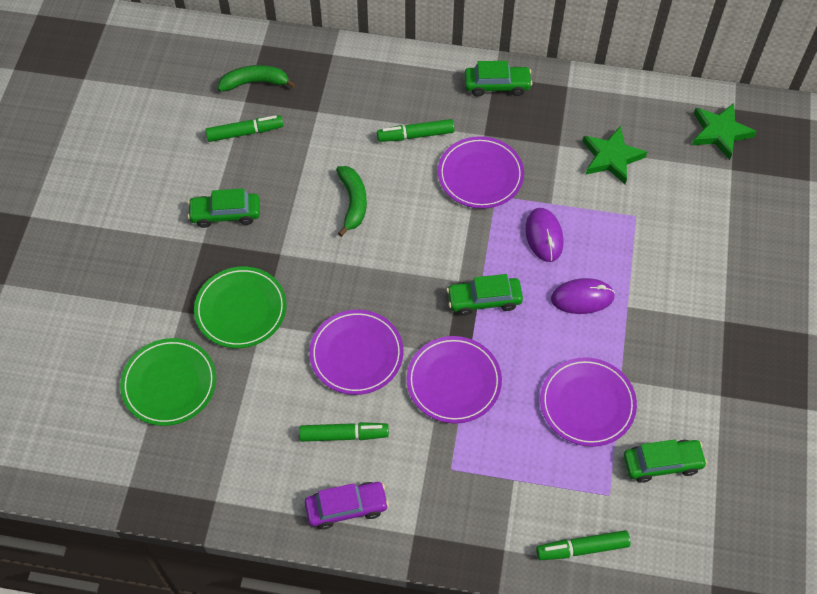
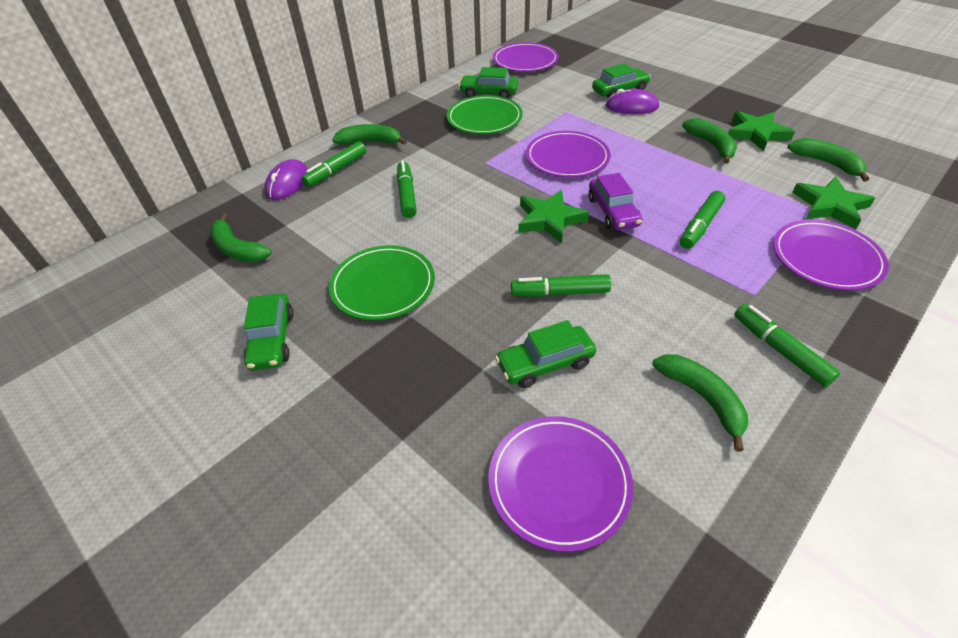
green banana: 2 -> 5
green marker: 4 -> 5
green star: 2 -> 3

